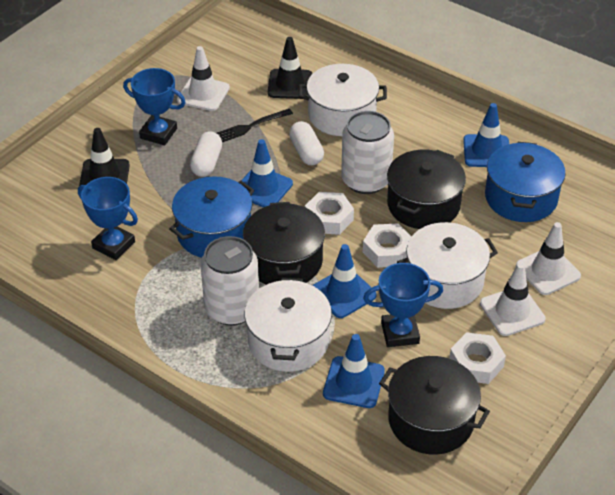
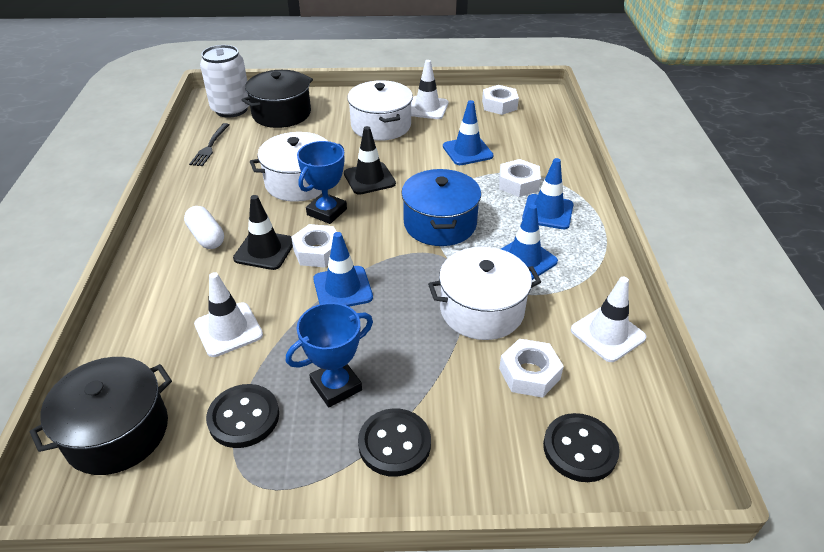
black button: 0 -> 3
black pot: 3 -> 2
blue pot: 2 -> 1
blue trophy: 3 -> 2
white can: 2 -> 1
white capsule: 2 -> 1
white nut: 3 -> 4

